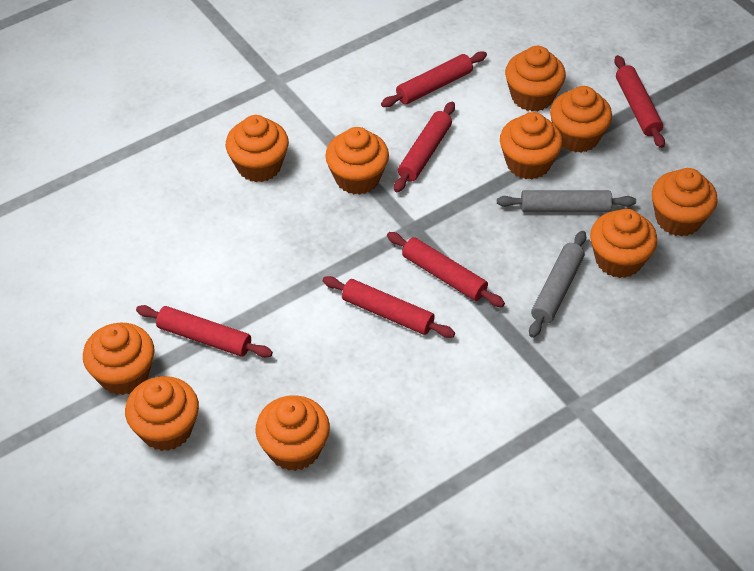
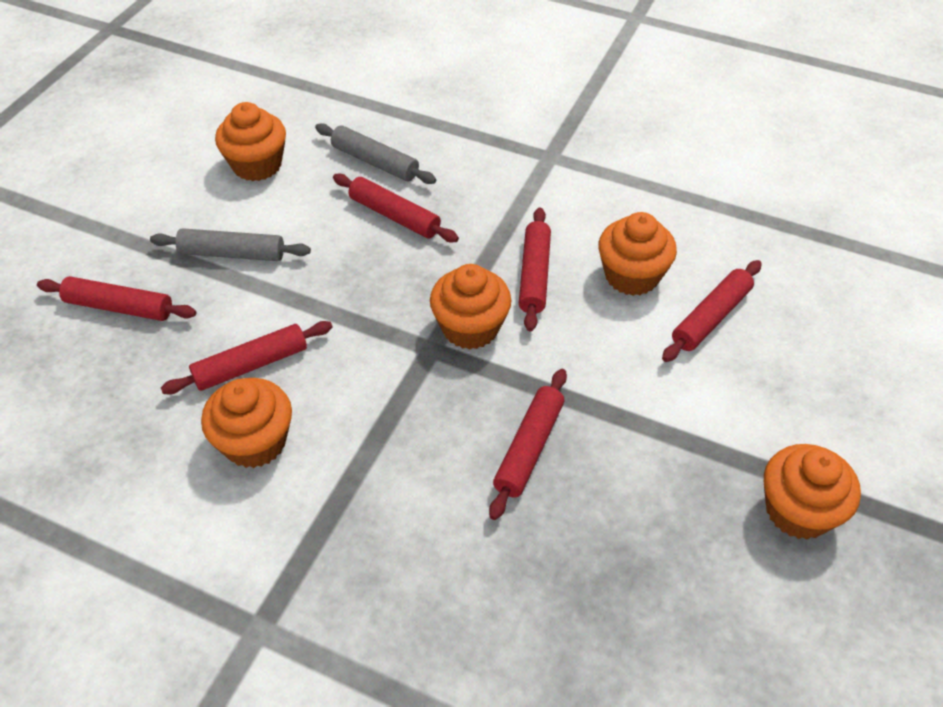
orange cupcake: 10 -> 5

